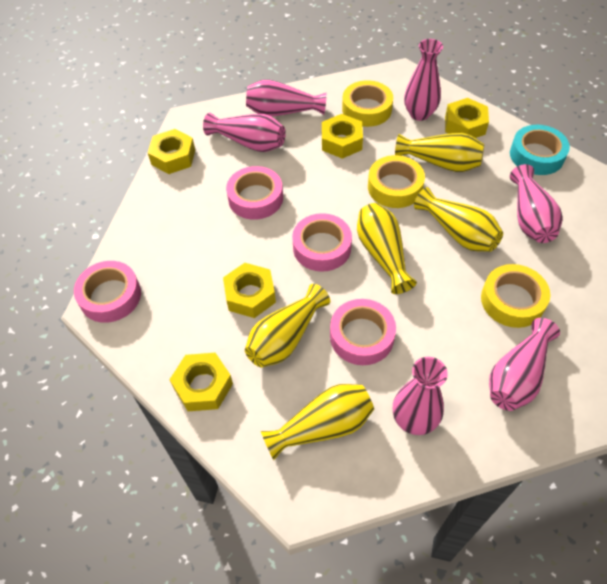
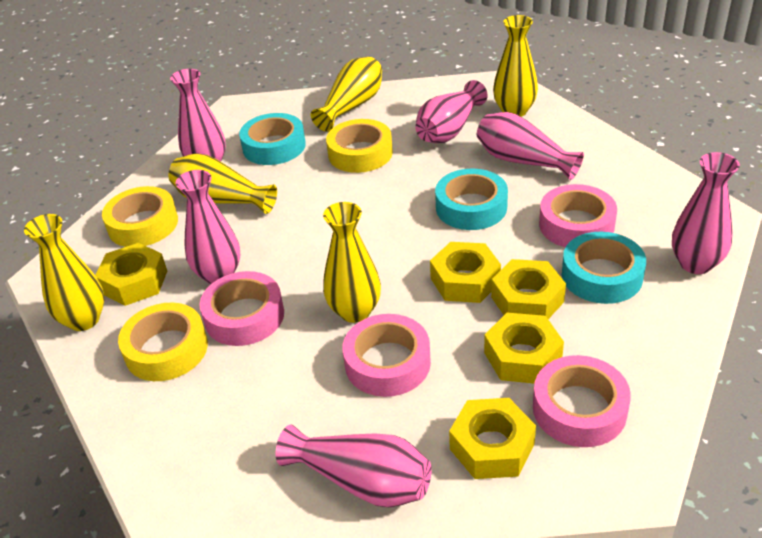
turquoise tape: 1 -> 3

